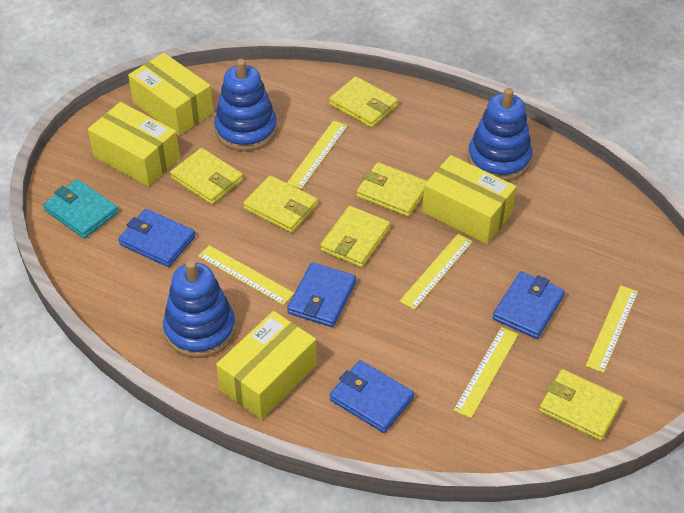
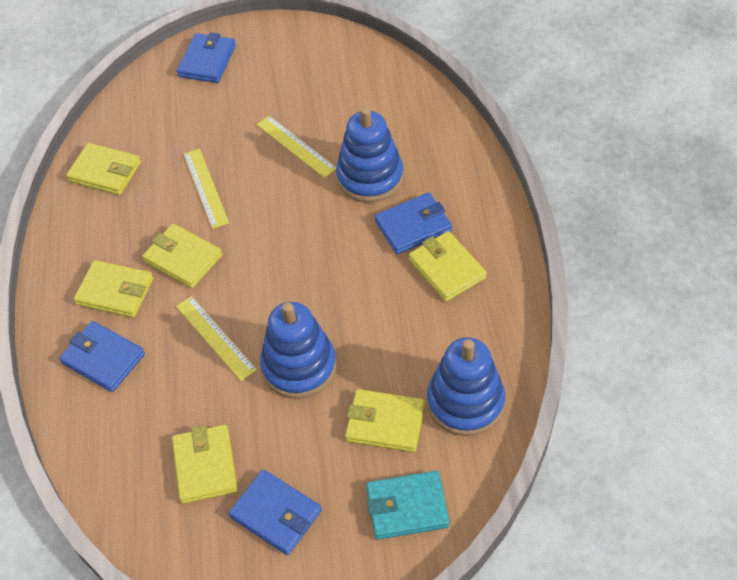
yellow box: 4 -> 0
yellow ruler: 5 -> 3

